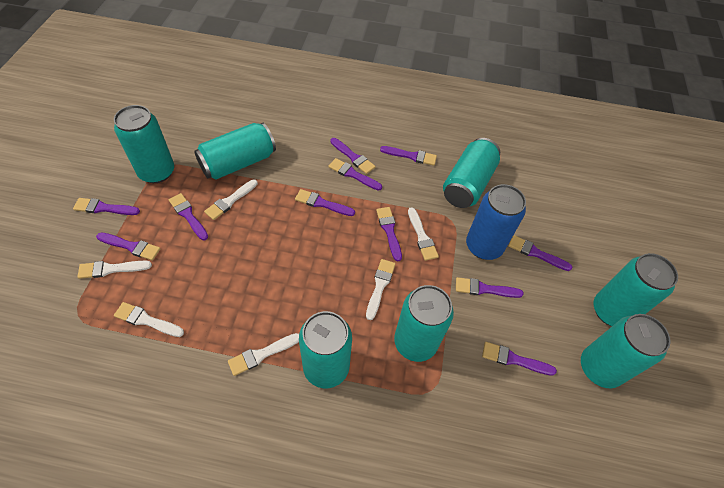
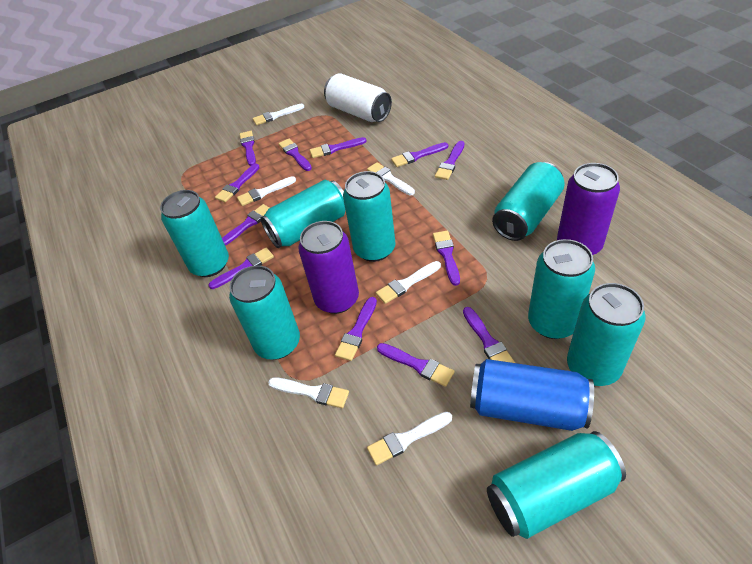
purple brush: 11 -> 12
purple can: 0 -> 2
turquoise can: 7 -> 8
white can: 0 -> 1

